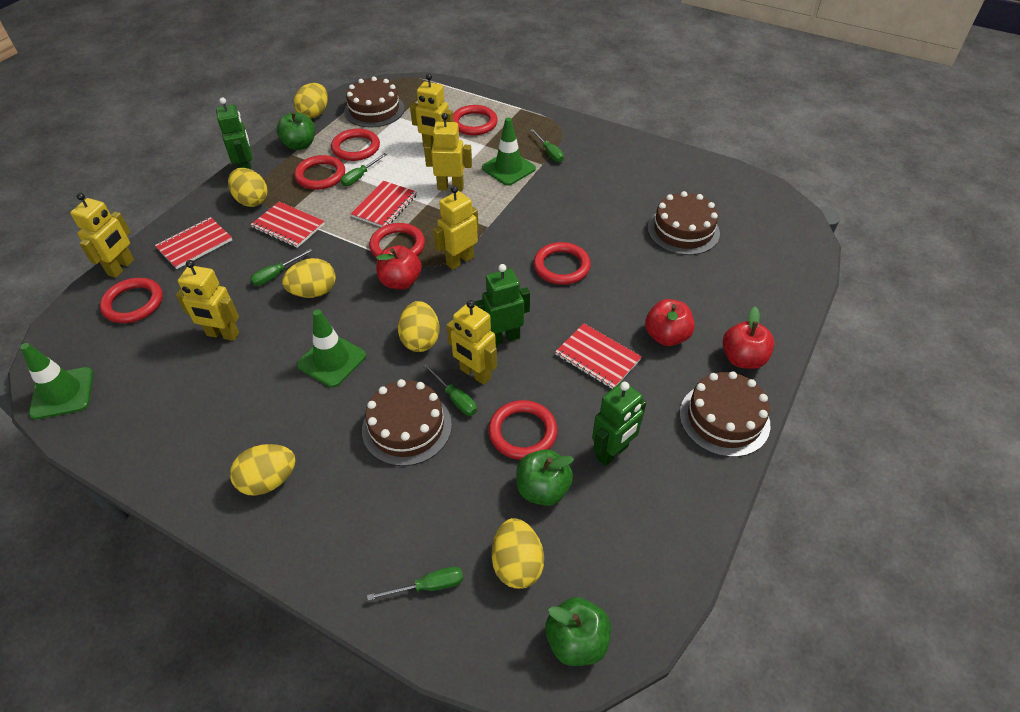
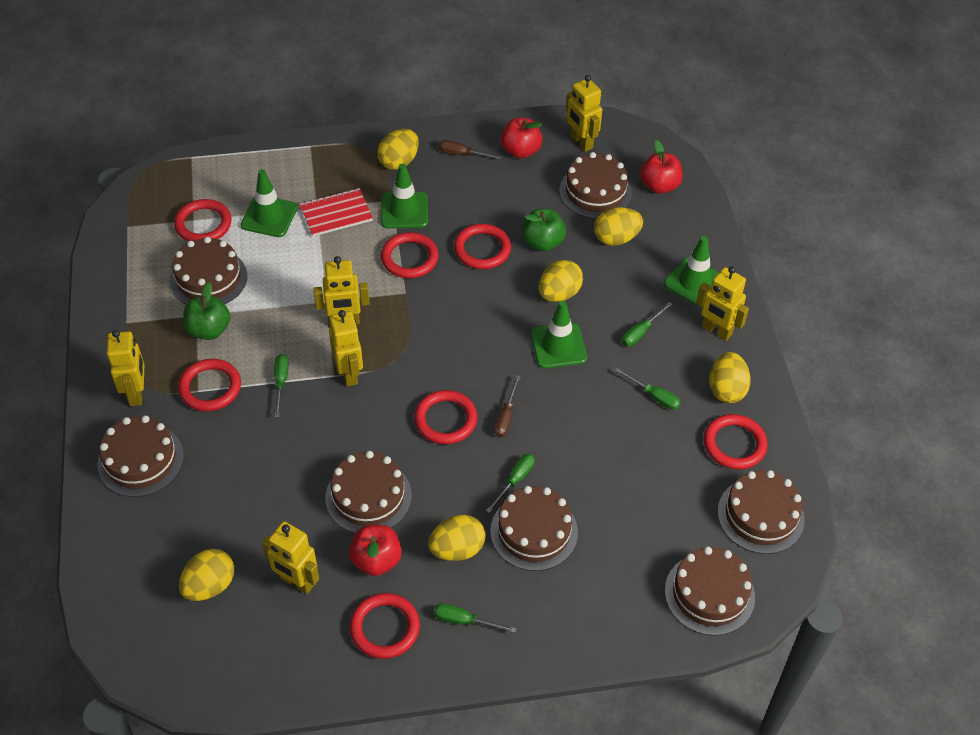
brown cake: 4 -> 7
brown screwdriver: 0 -> 2
green apple: 3 -> 2
green robot: 3 -> 0
green traffic cone: 3 -> 4
red notebook: 4 -> 1

